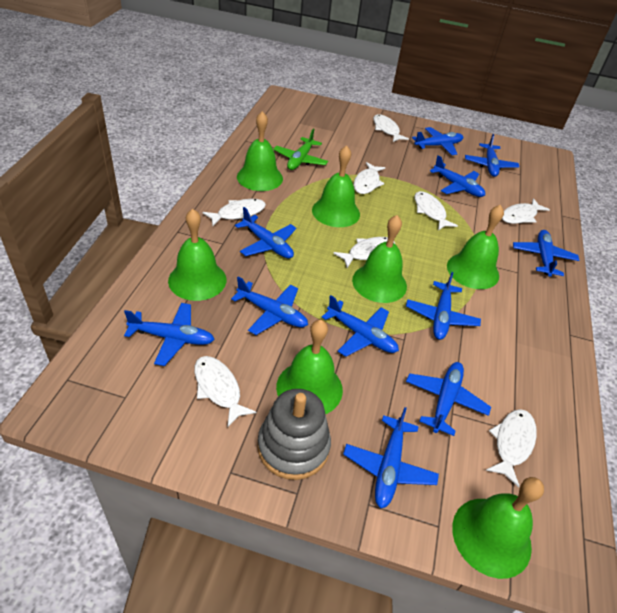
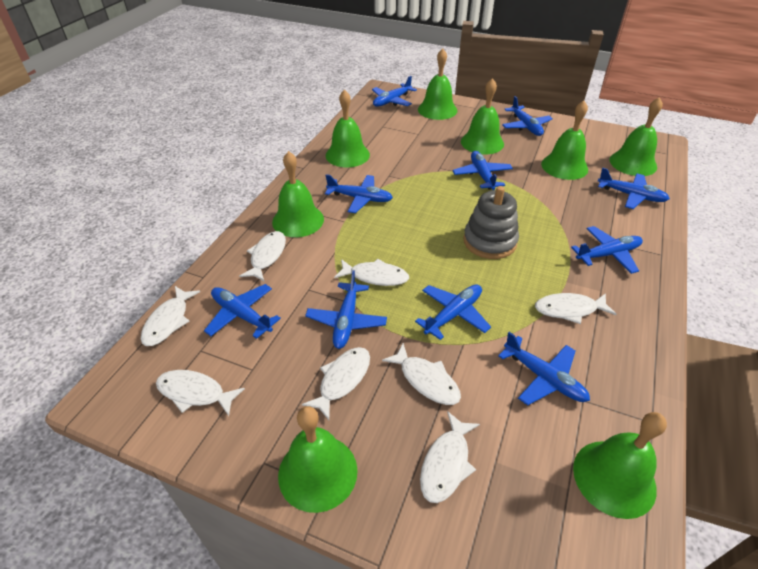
blue plane: 11 -> 10
green bell: 7 -> 8
green plane: 1 -> 0

